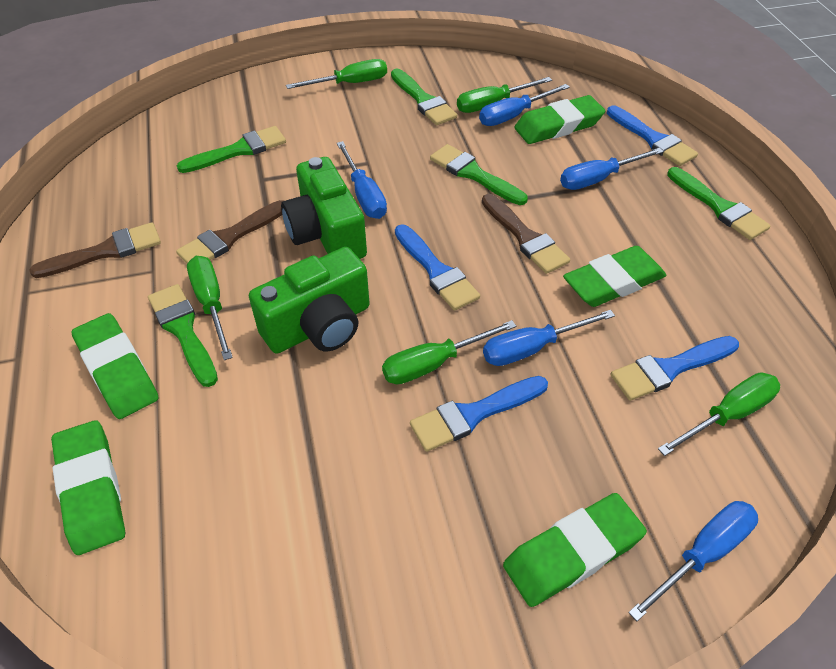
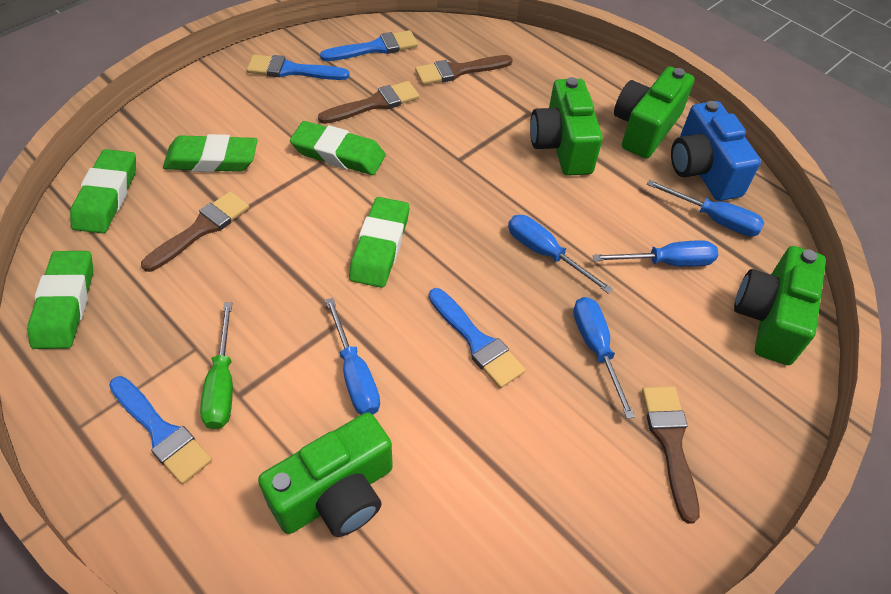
blue camera: 0 -> 1
brown brush: 3 -> 4
green brush: 5 -> 0
green camera: 2 -> 4
green screwdriver: 5 -> 1

